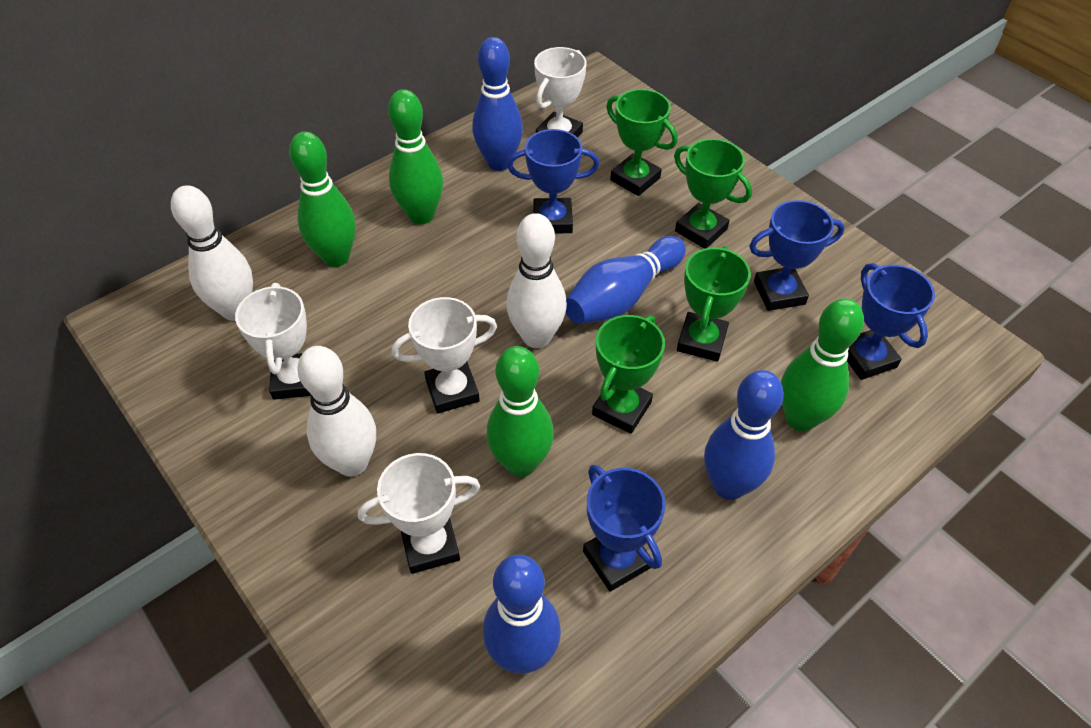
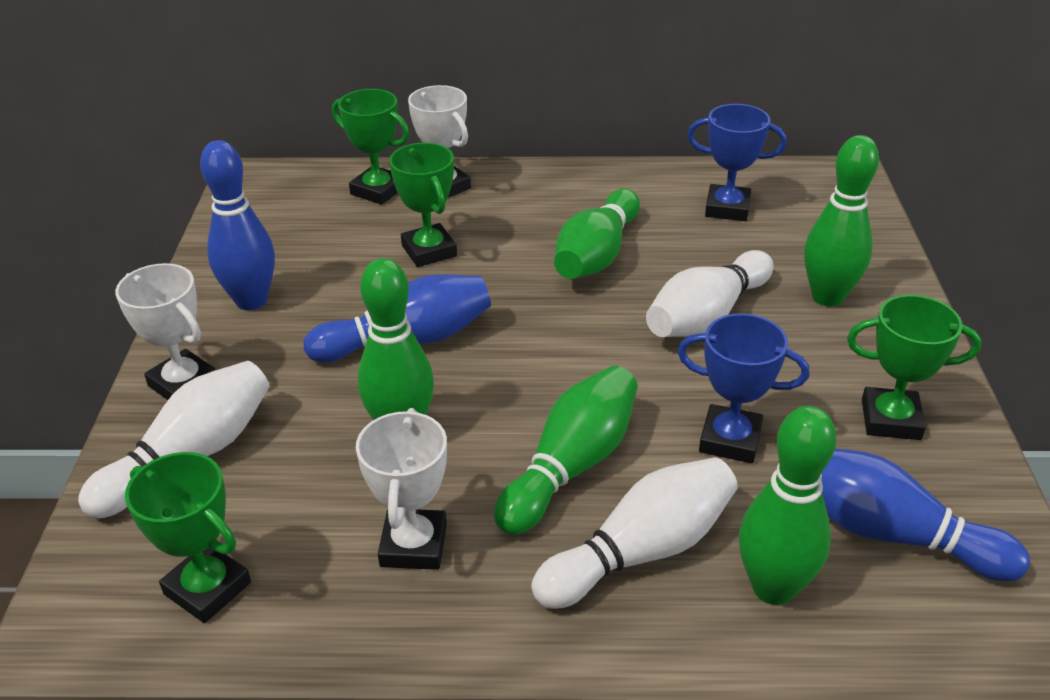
blue bowling pin: 4 -> 3
blue trophy: 4 -> 2
green bowling pin: 4 -> 5
white trophy: 4 -> 3

